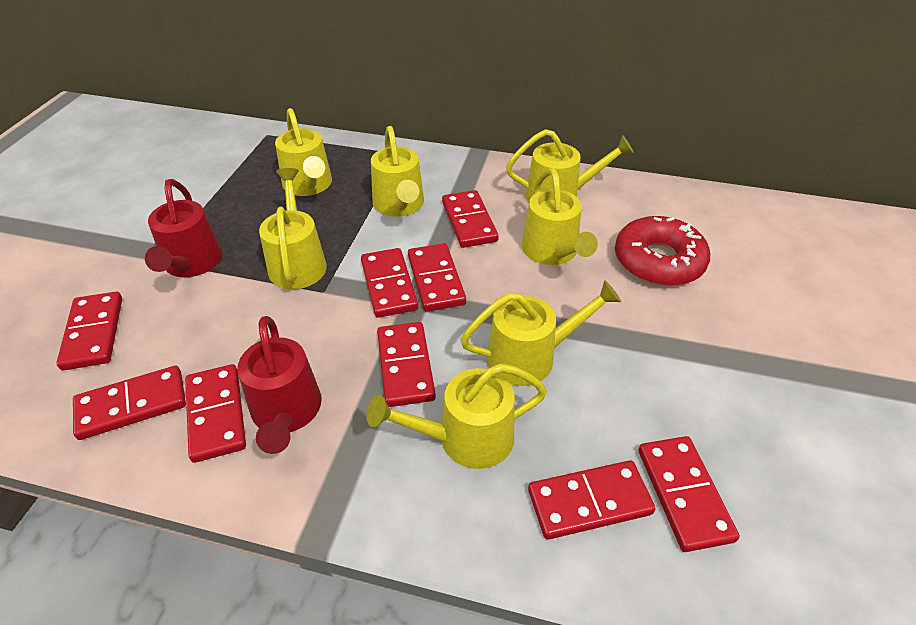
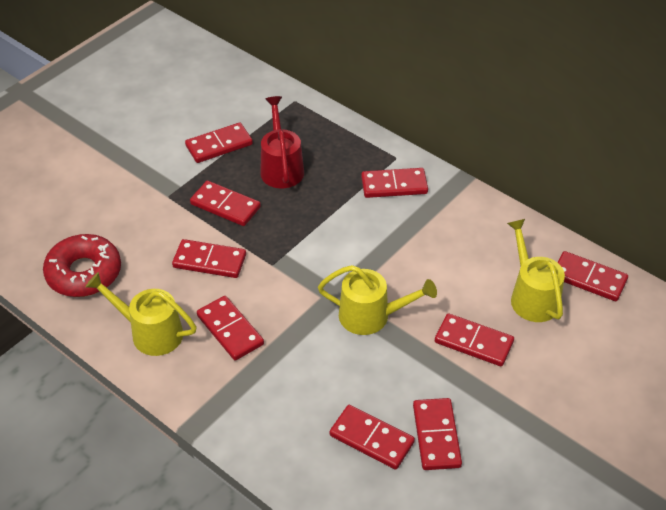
red watering can: 2 -> 1
yellow watering can: 7 -> 3

